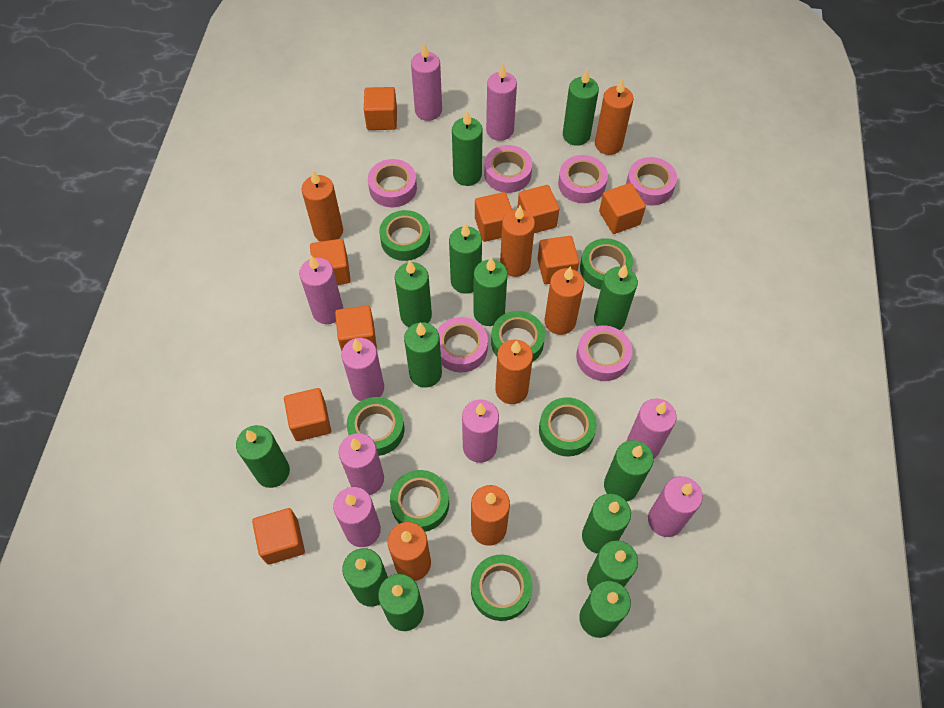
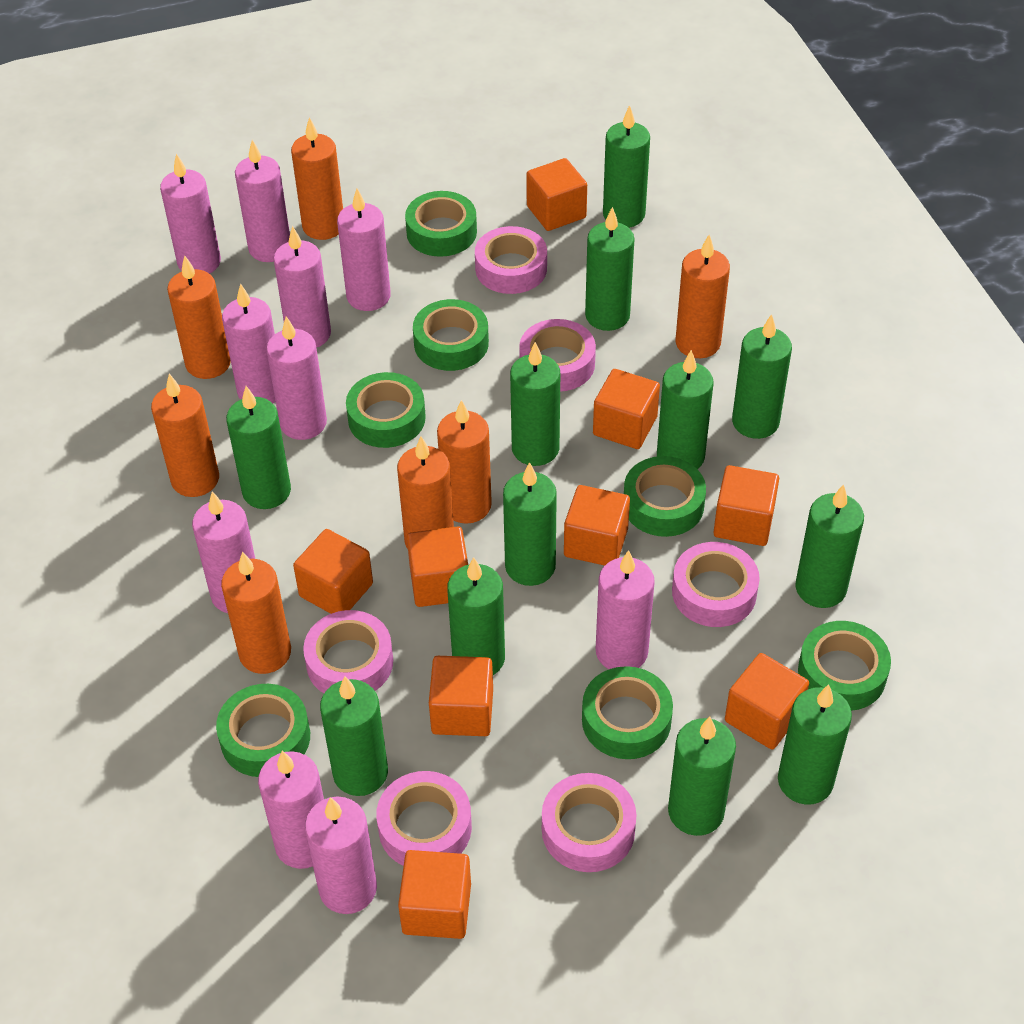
green candle: 14 -> 12
pink candle: 9 -> 10

